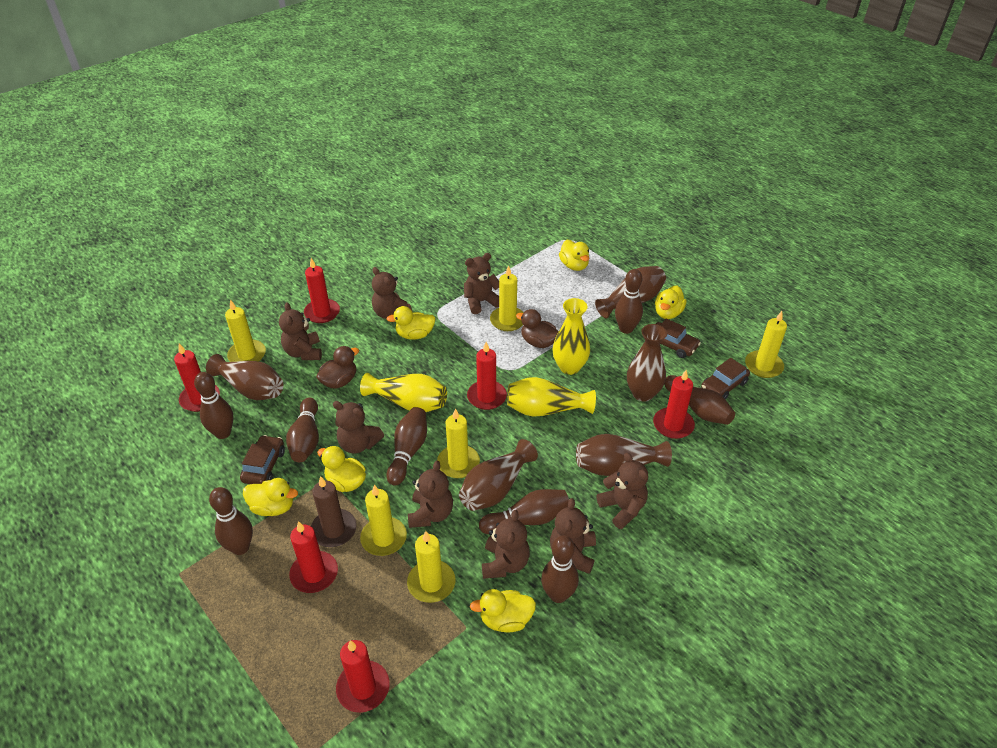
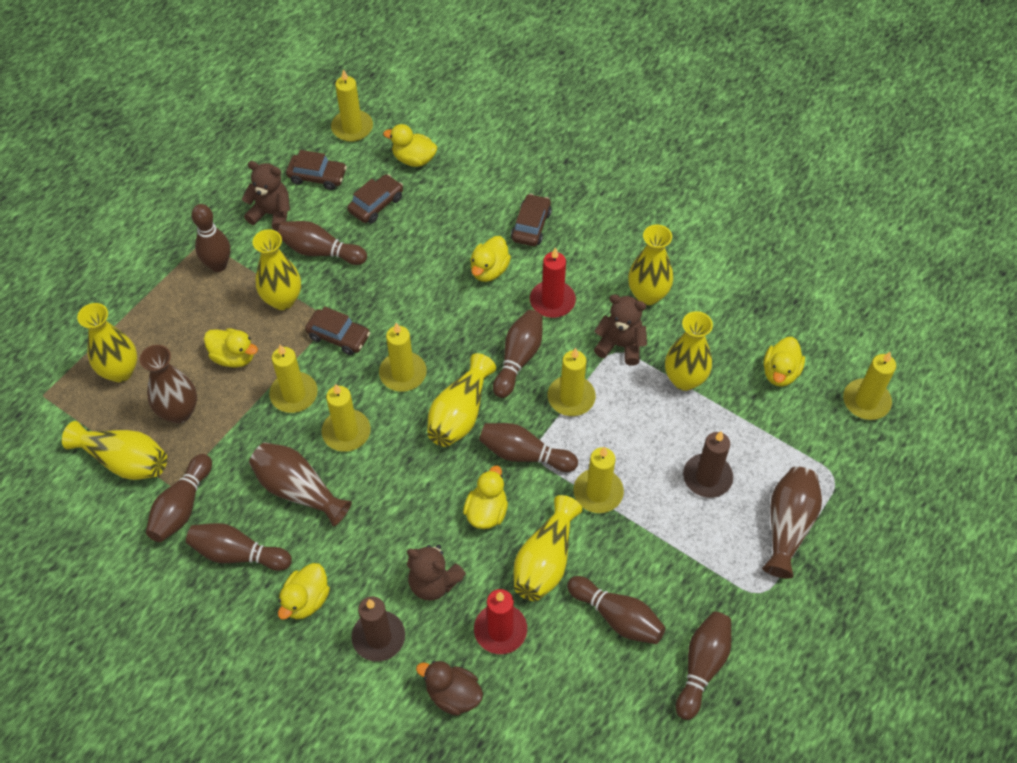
brown candle: 1 -> 2
brown car: 3 -> 4
brown duck: 2 -> 1
brown teddy bear: 8 -> 3
brown vase: 5 -> 3
red candle: 6 -> 2
yellow candle: 6 -> 7
yellow vase: 3 -> 7

